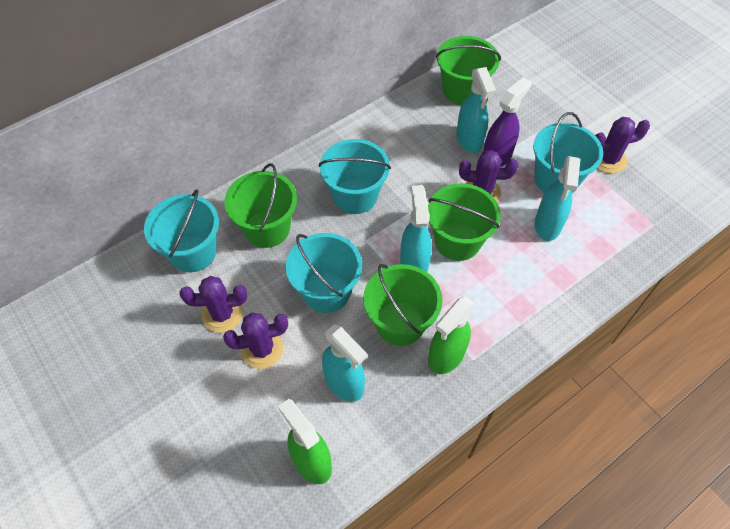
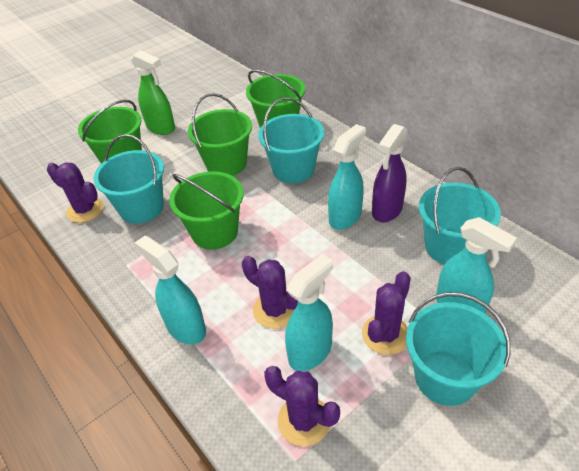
green spray bottle: 2 -> 1

